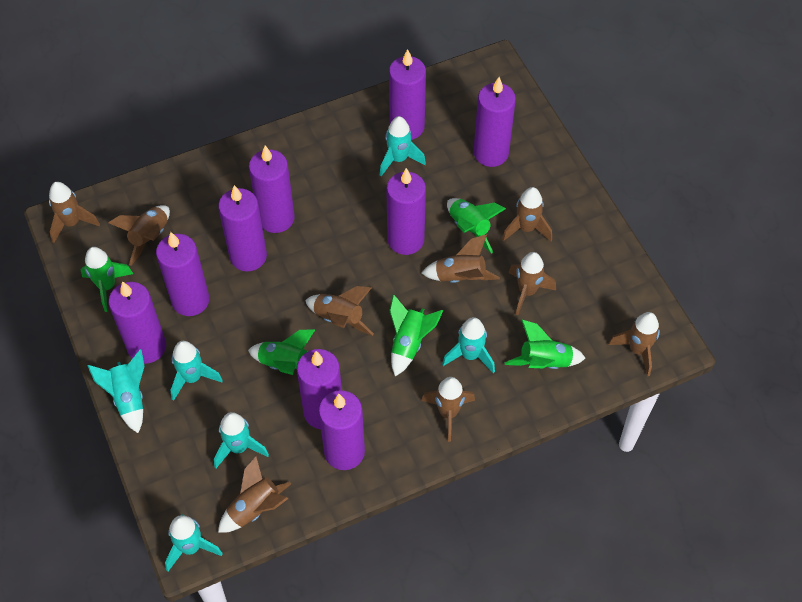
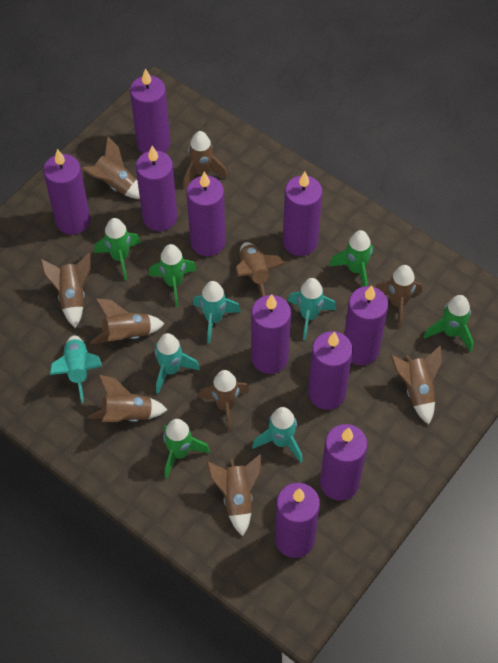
brown rocket: 9 -> 10
purple candle: 9 -> 10
turquoise rocket: 6 -> 5

